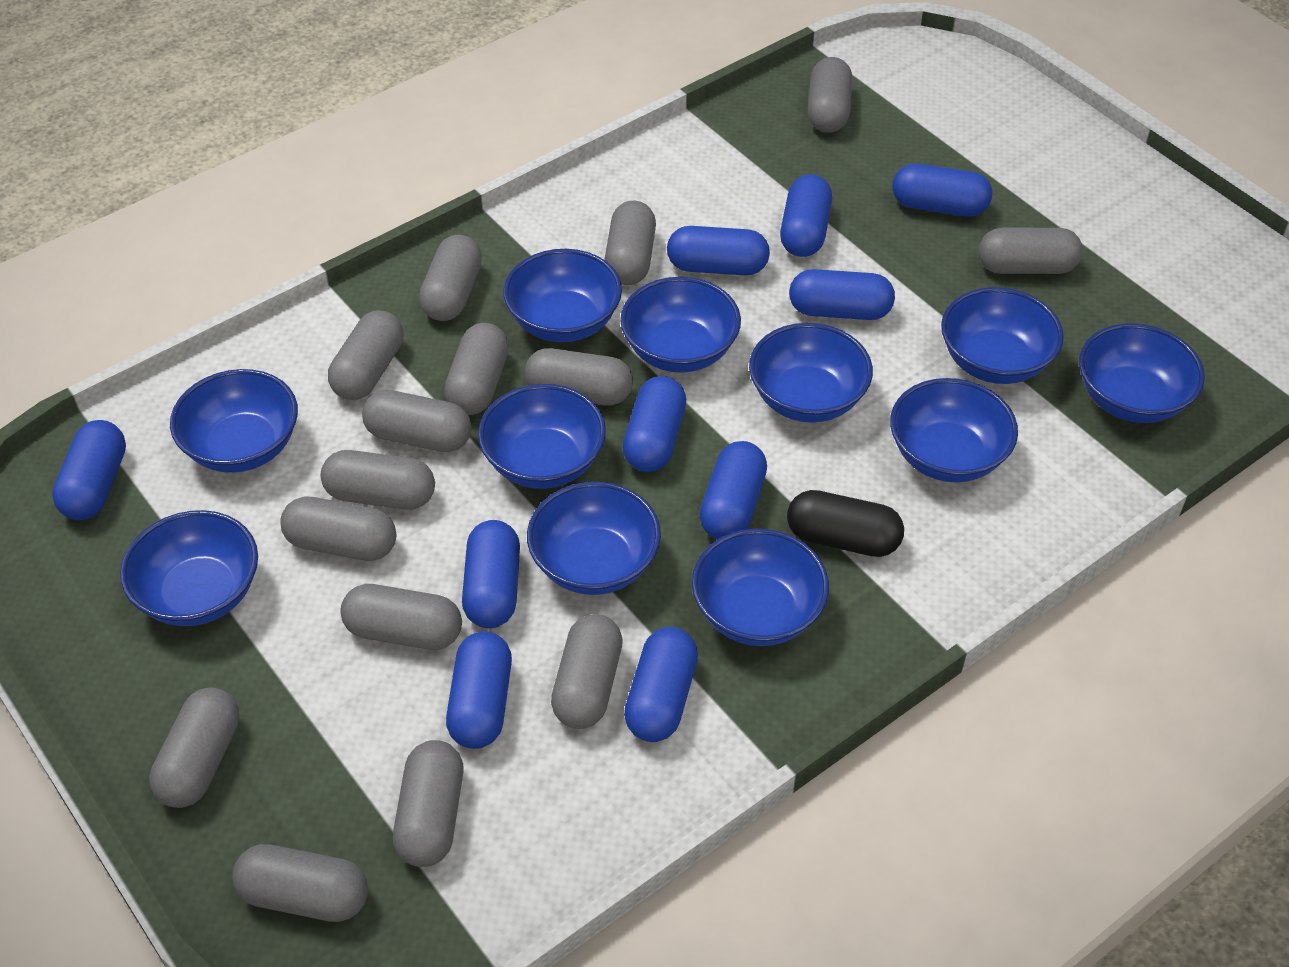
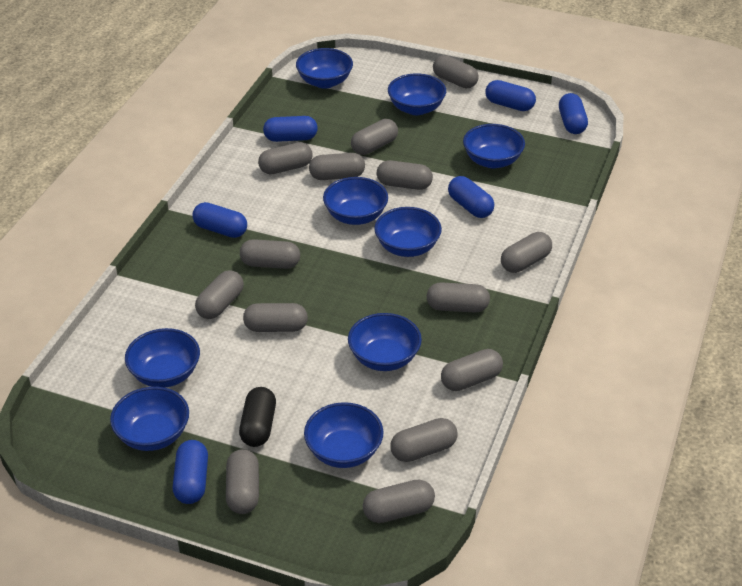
blue bowl: 11 -> 9
blue capsule: 10 -> 6
grey capsule: 15 -> 14

